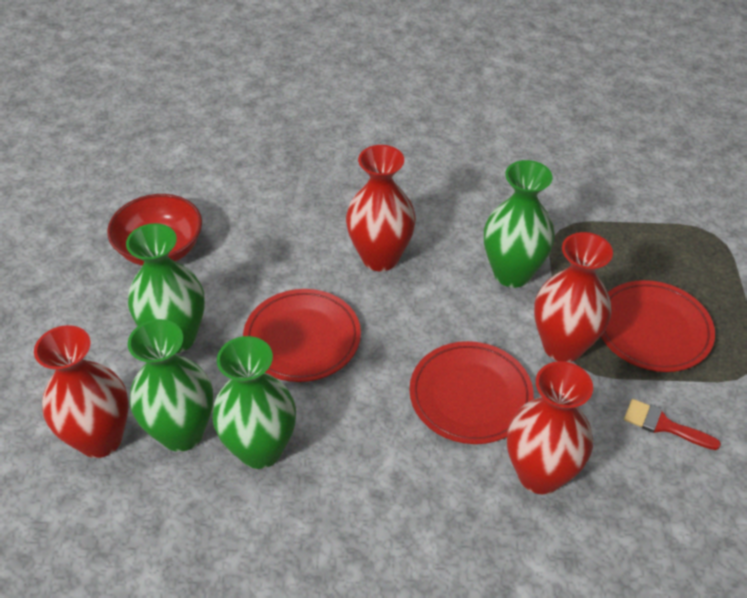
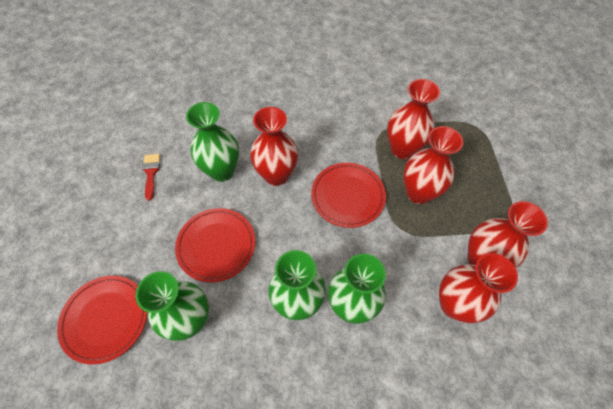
red bowl: 1 -> 0
red vase: 4 -> 5

